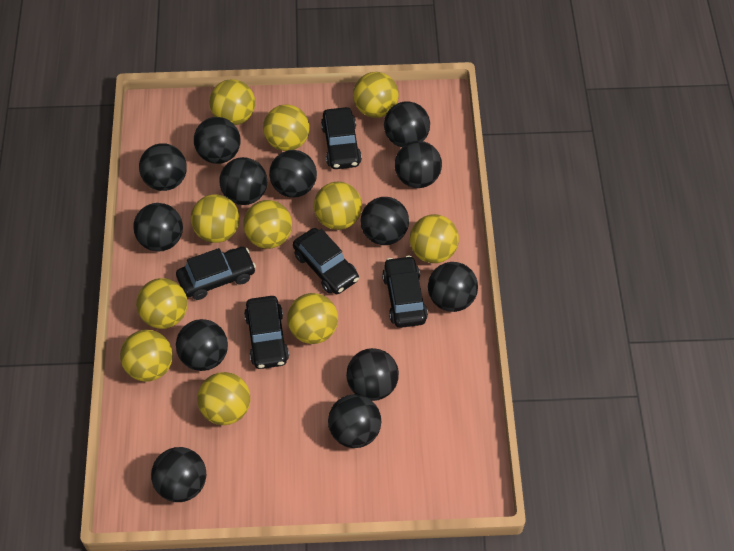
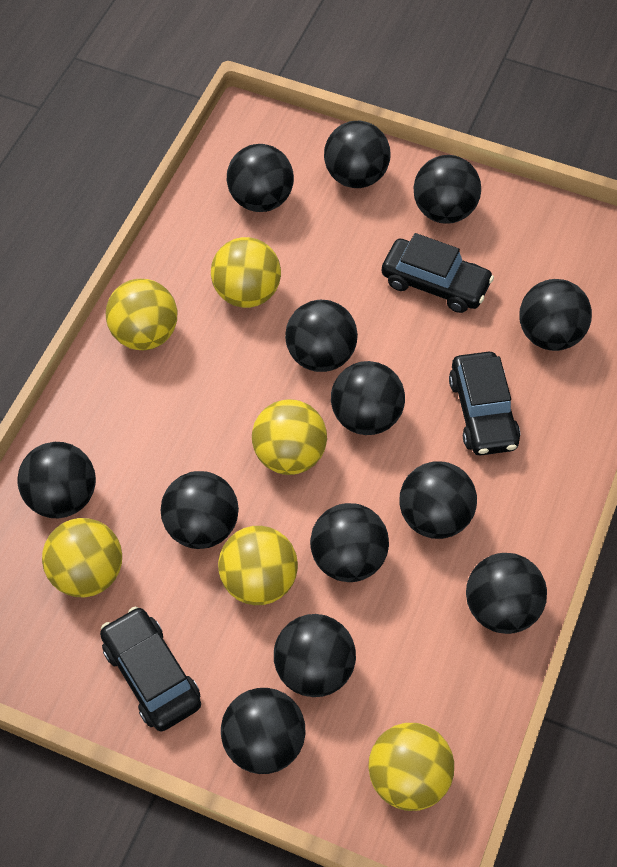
black car: 5 -> 3
yellow ball: 11 -> 6

